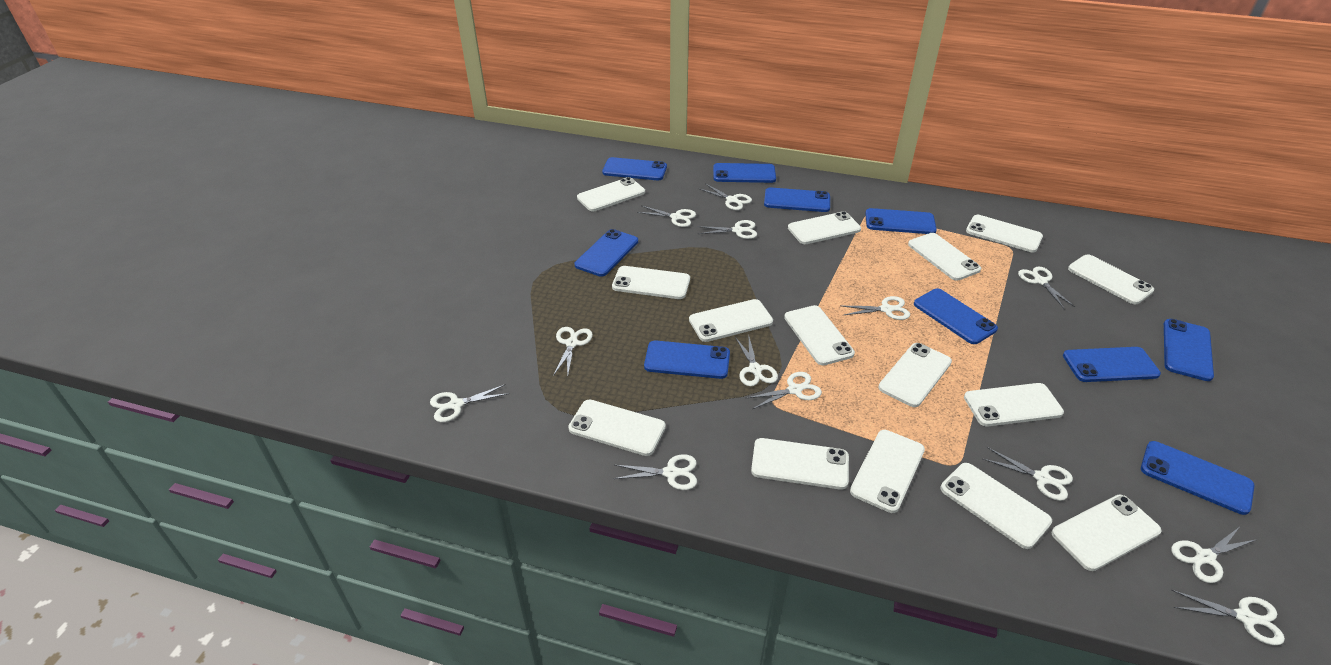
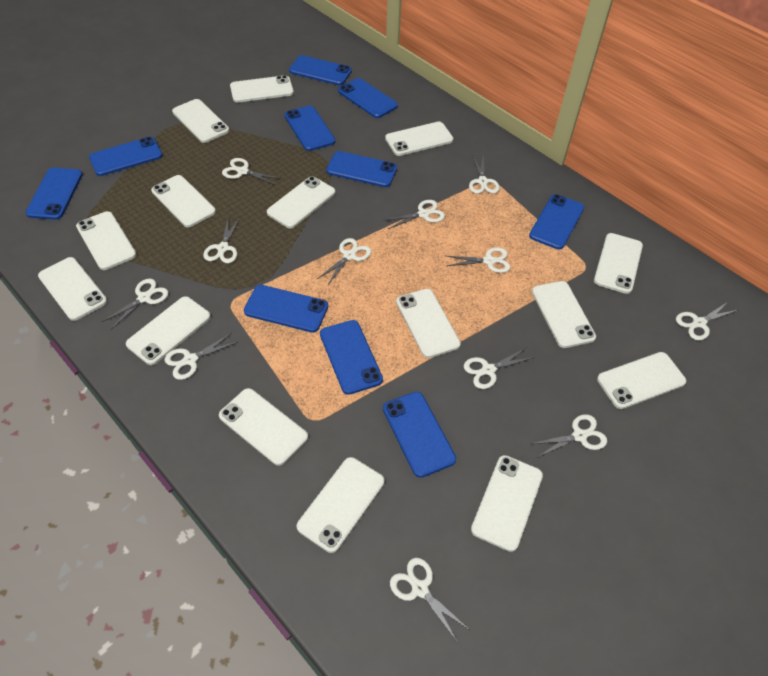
white scissors: 13 -> 12

